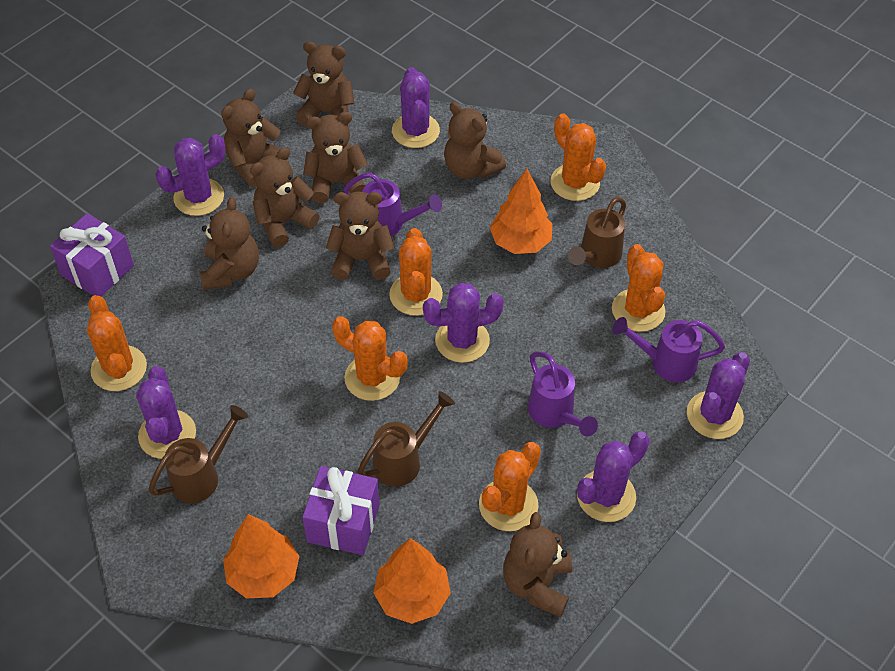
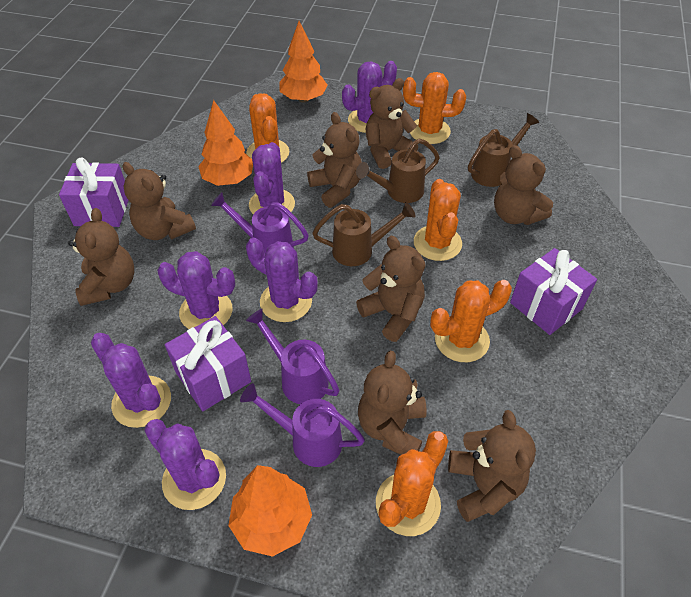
orange cactus: 6 -> 5
purple gift: 2 -> 3

